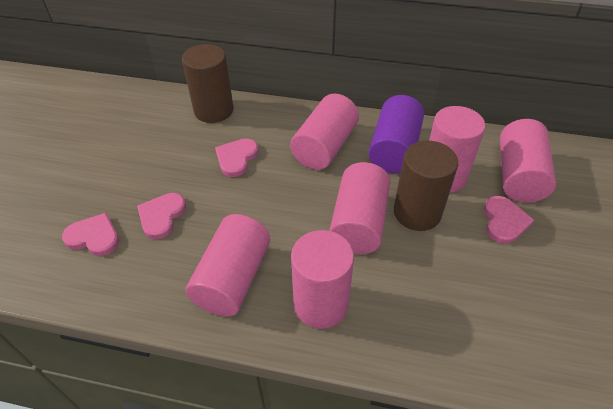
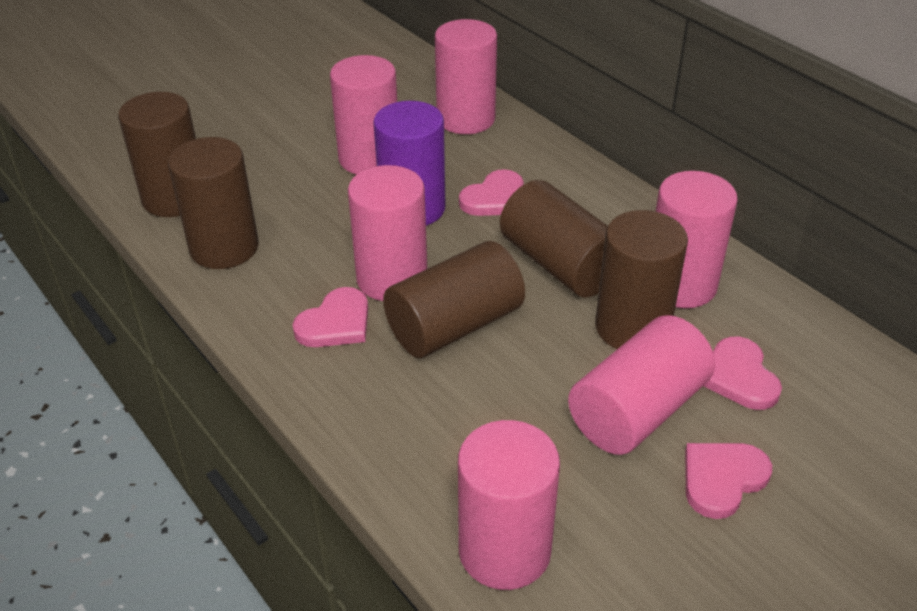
brown cylinder: 2 -> 5

